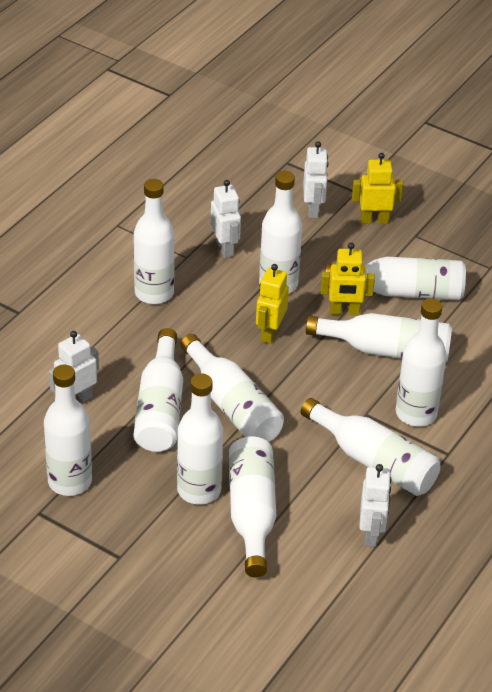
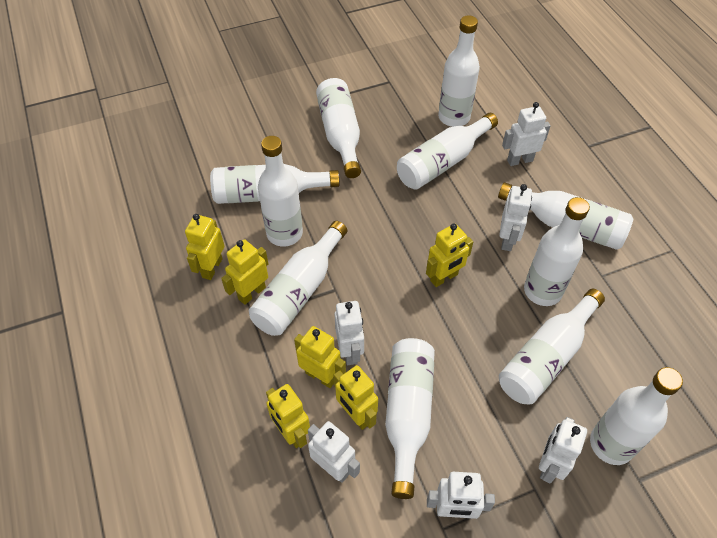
white robot: 4 -> 6
yellow robot: 3 -> 6

